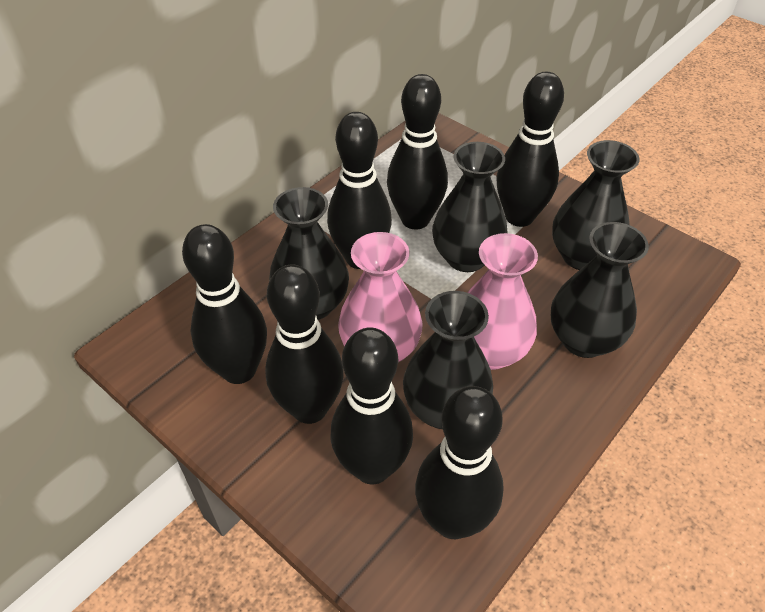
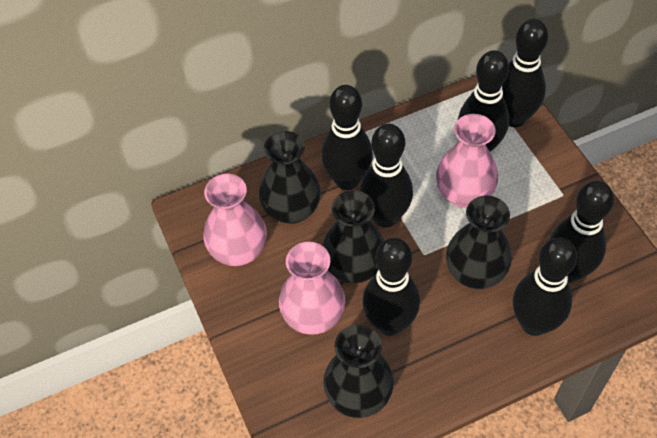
black vase: 5 -> 4
pink vase: 2 -> 3

